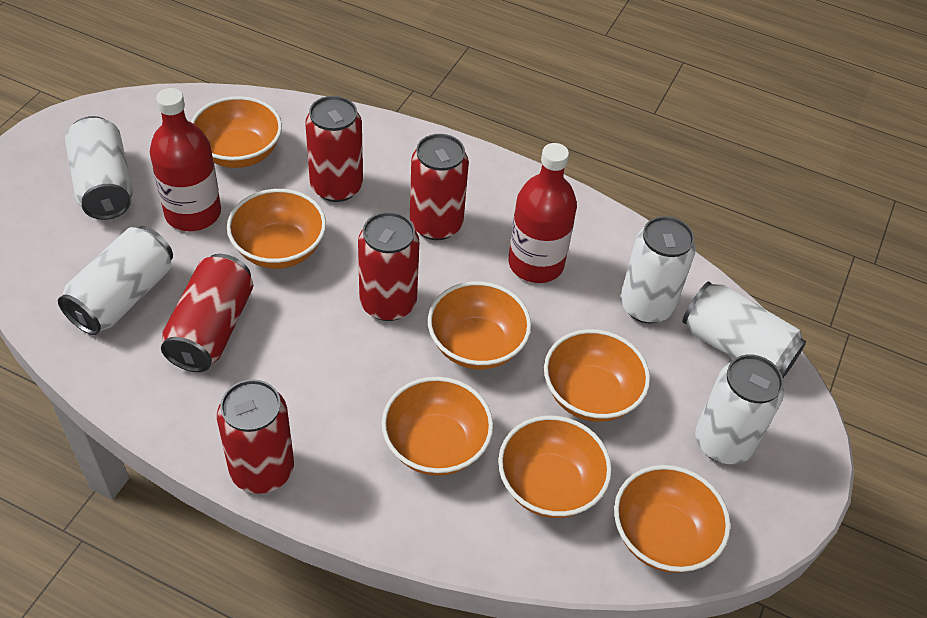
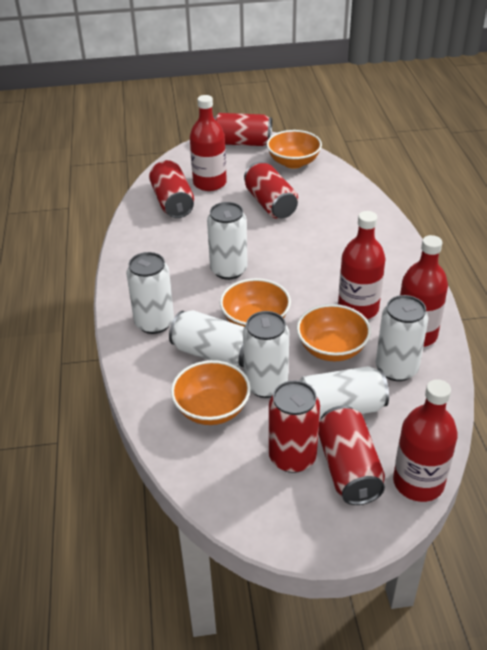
orange bowl: 7 -> 4
red bottle: 2 -> 4
white can: 5 -> 6

